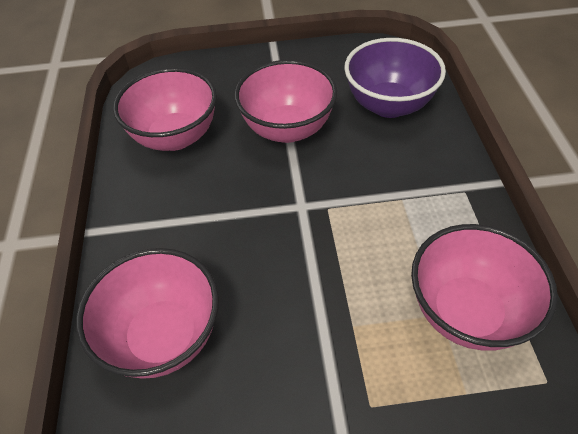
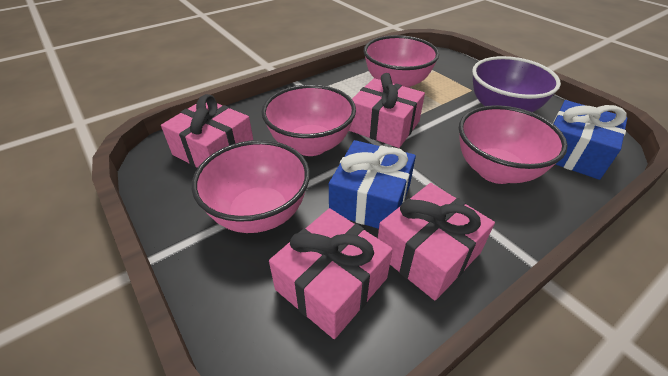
blue gift: 0 -> 2
pink gift: 0 -> 4

